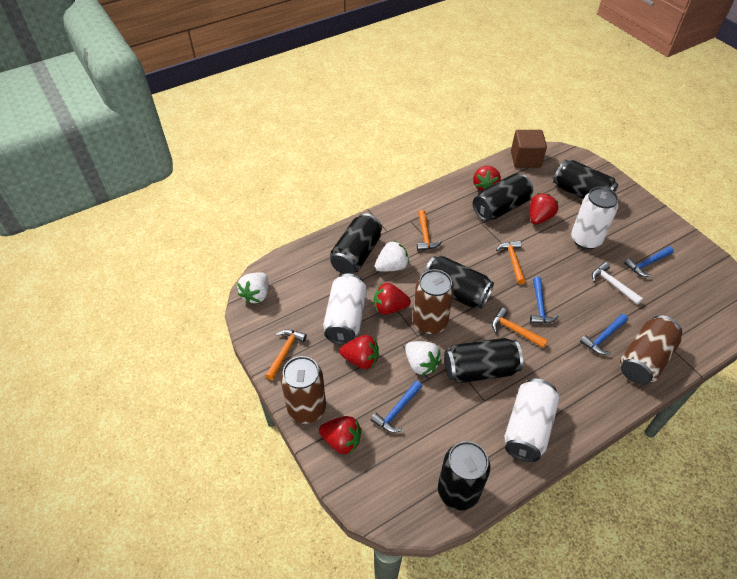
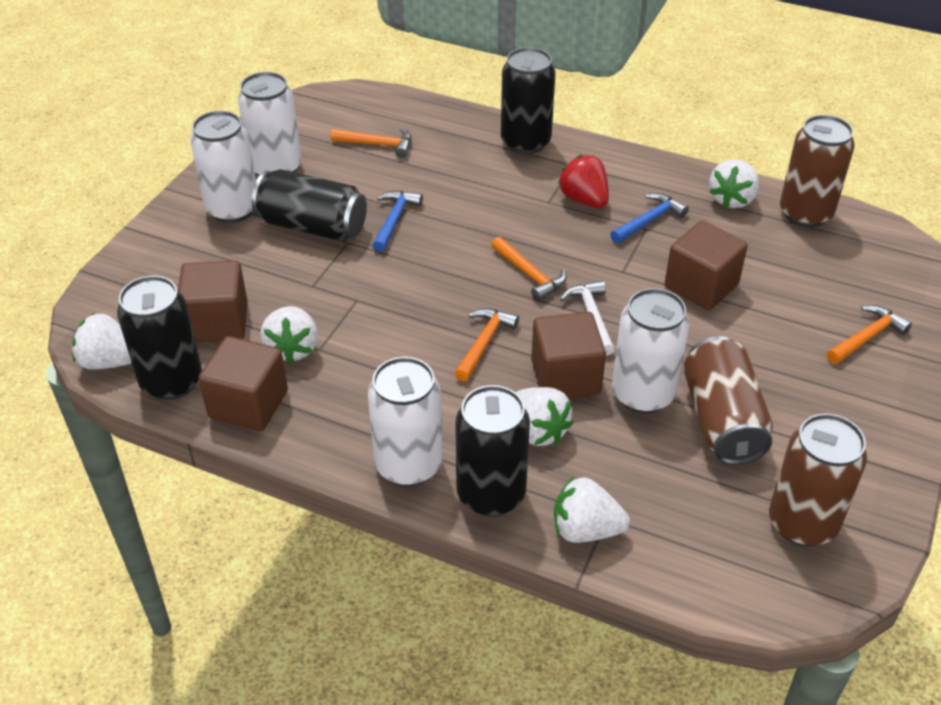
black can: 6 -> 4
blue hammer: 4 -> 2
brown cube: 1 -> 4
red strawberry: 5 -> 1
white can: 3 -> 4
white strawberry: 3 -> 5

